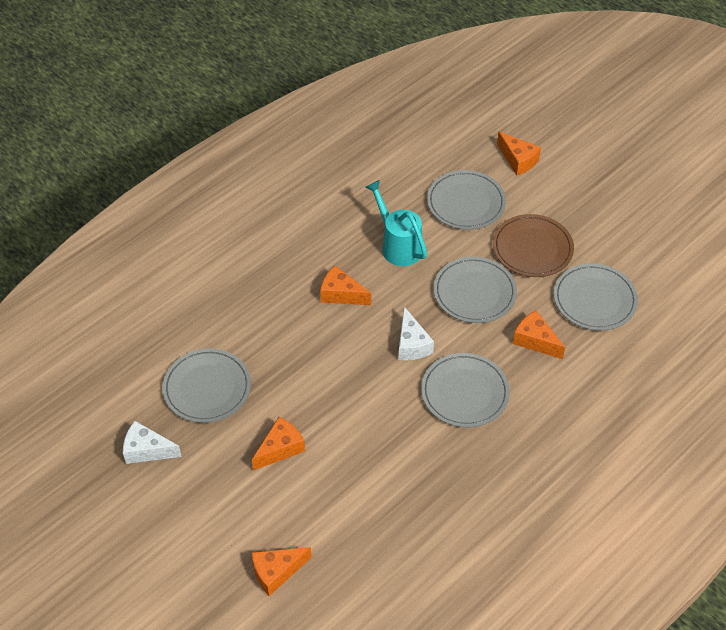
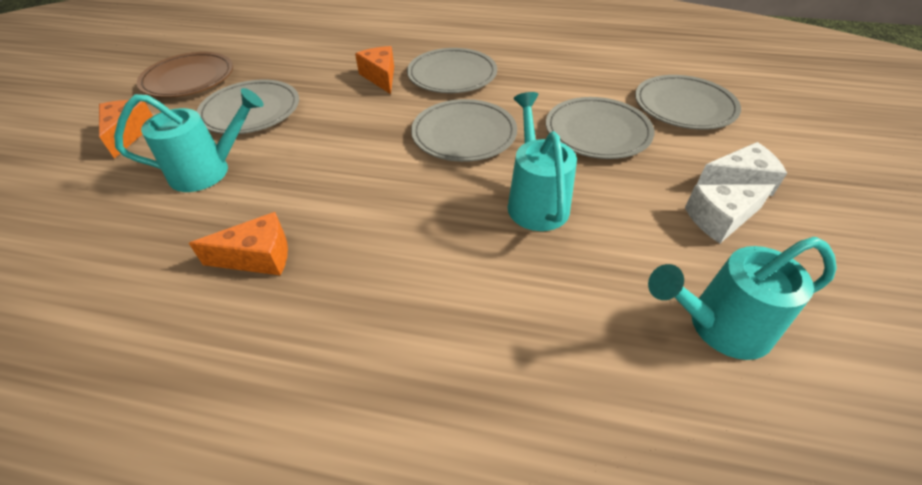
orange cheese: 5 -> 3
turquoise watering can: 1 -> 3

